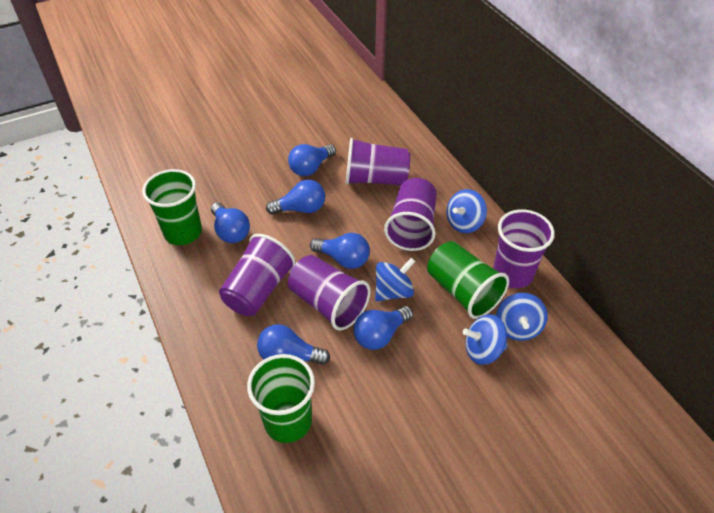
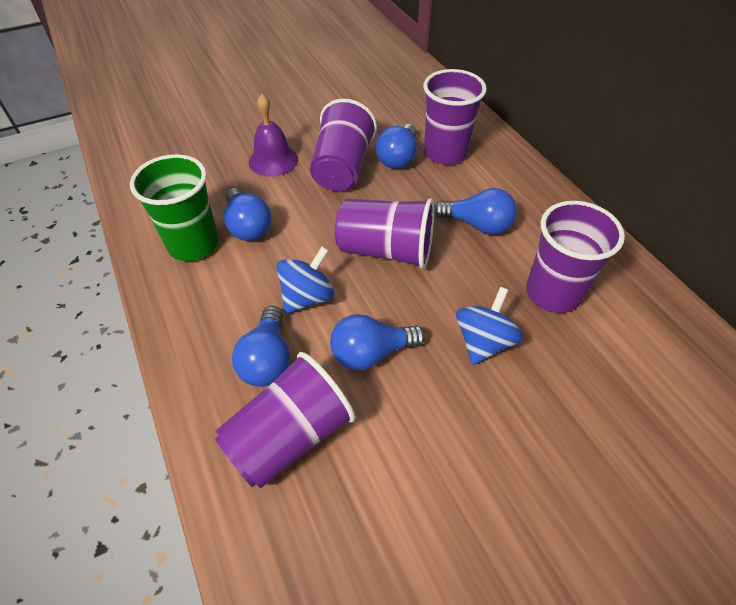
blue light bulb: 6 -> 5
blue spinning top: 4 -> 2
green cup: 3 -> 1
purple bell: 0 -> 1

